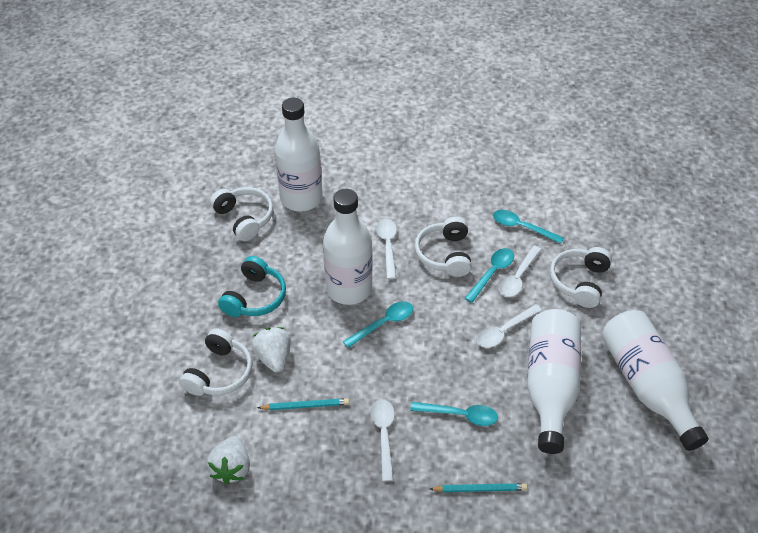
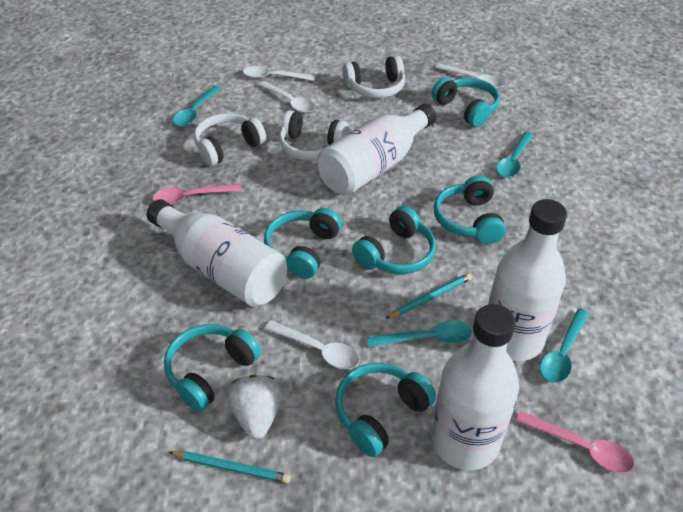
pink spoon: 0 -> 2
turquoise headphones: 1 -> 6
white headphones: 4 -> 3
white strawberry: 2 -> 1

